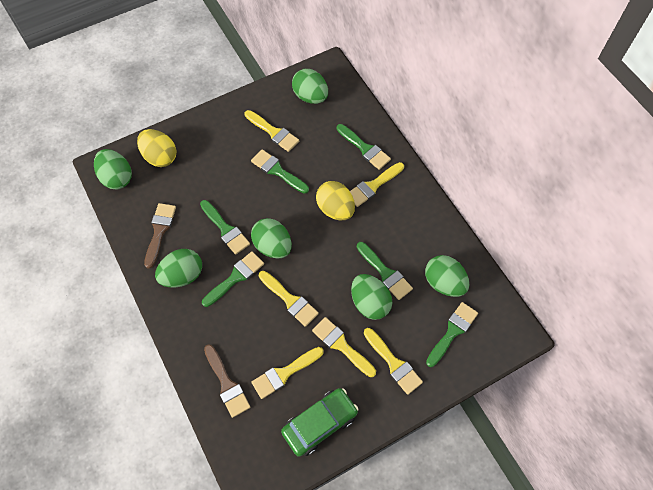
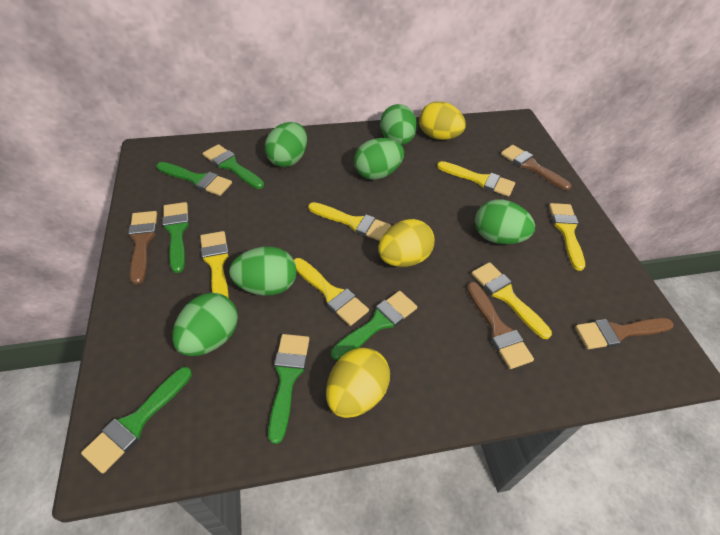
brown brush: 2 -> 4
green car: 1 -> 0
yellow egg: 2 -> 3

